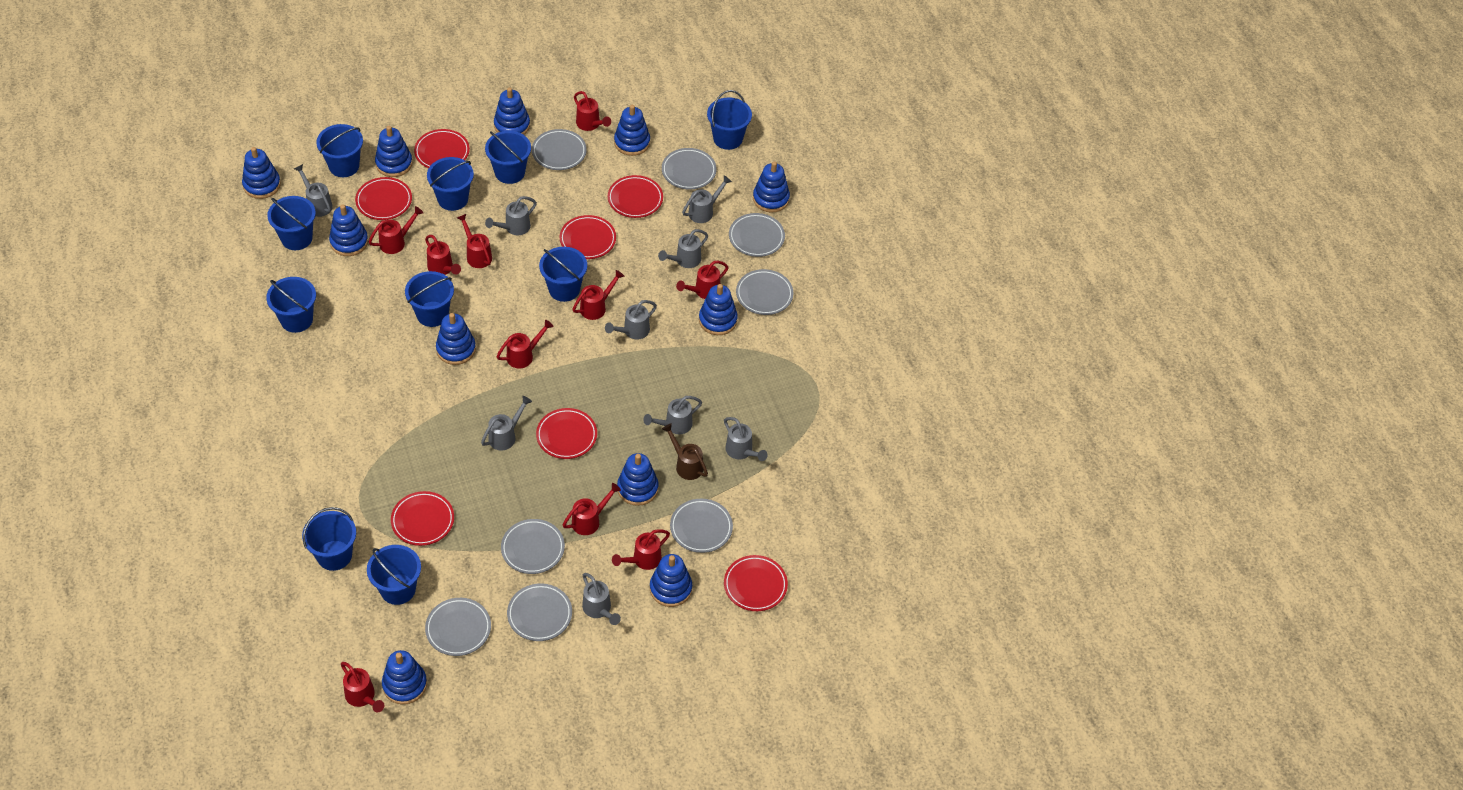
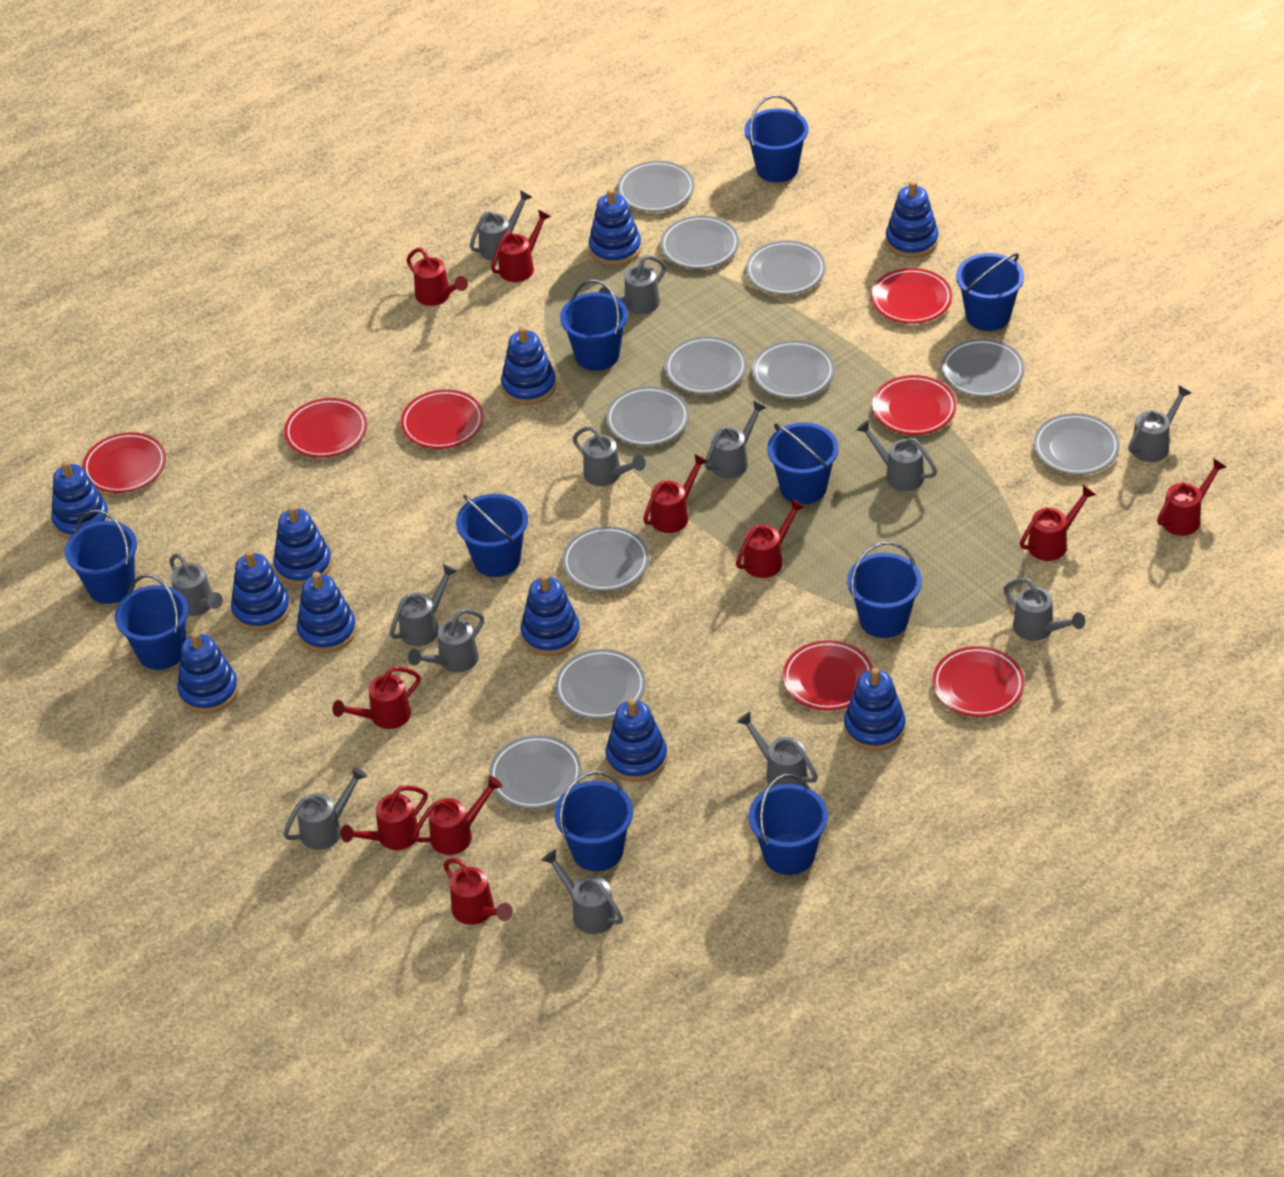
brown watering can: 1 -> 0
grey plate: 8 -> 11
grey watering can: 9 -> 13

